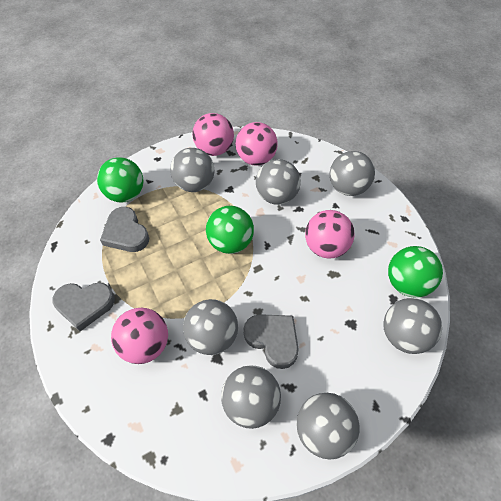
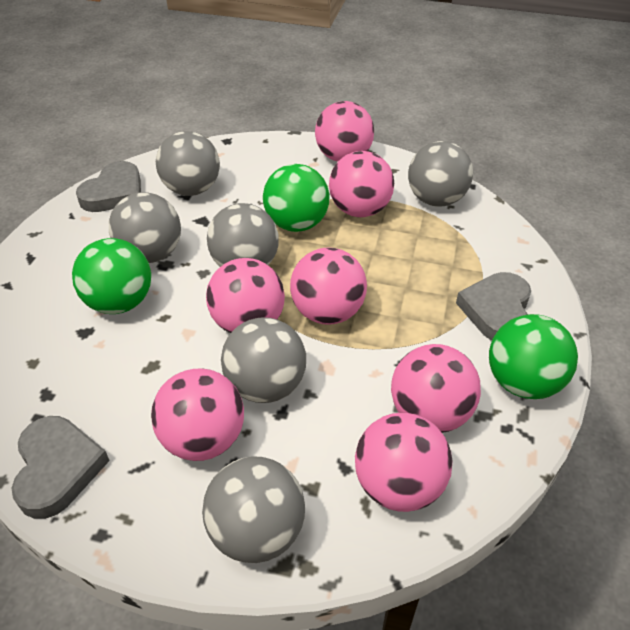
grey ball: 7 -> 6
pink ball: 4 -> 7

